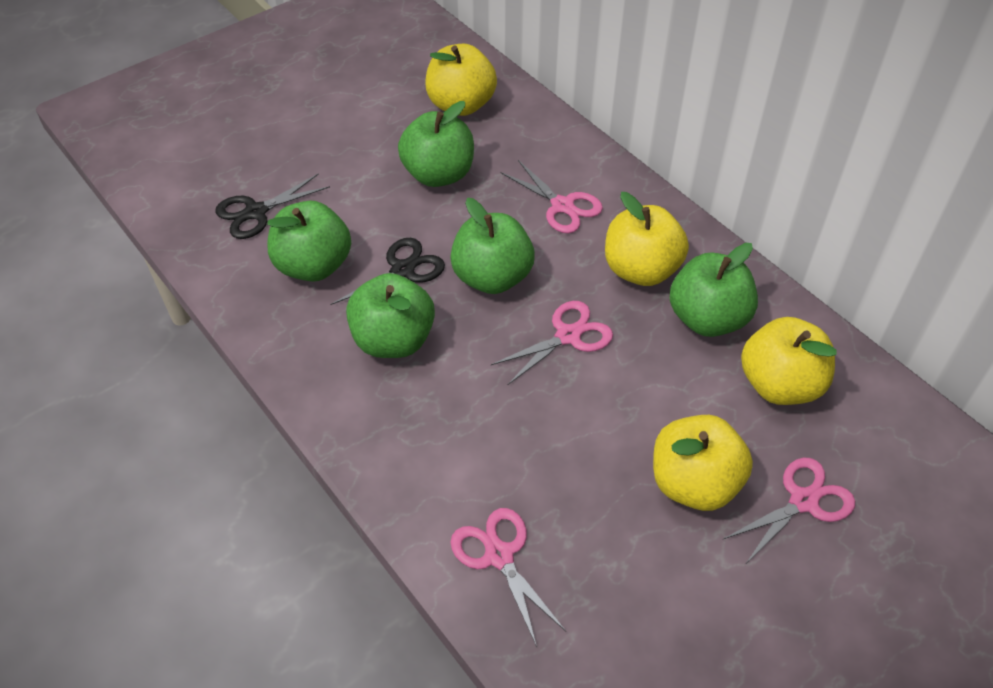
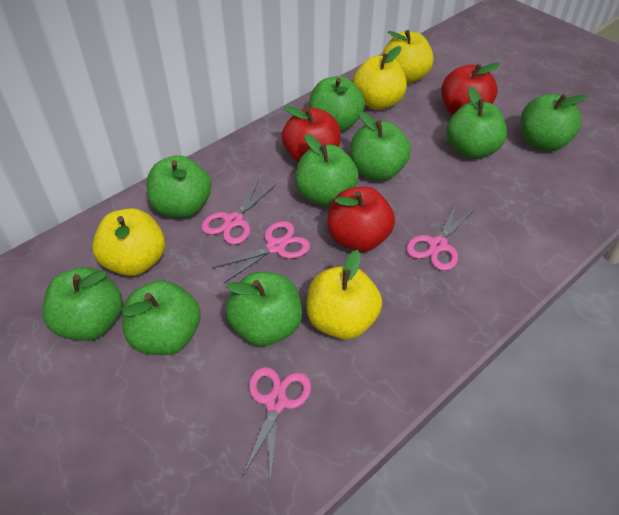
black scissors: 2 -> 0
green apple: 5 -> 9
red apple: 0 -> 3

